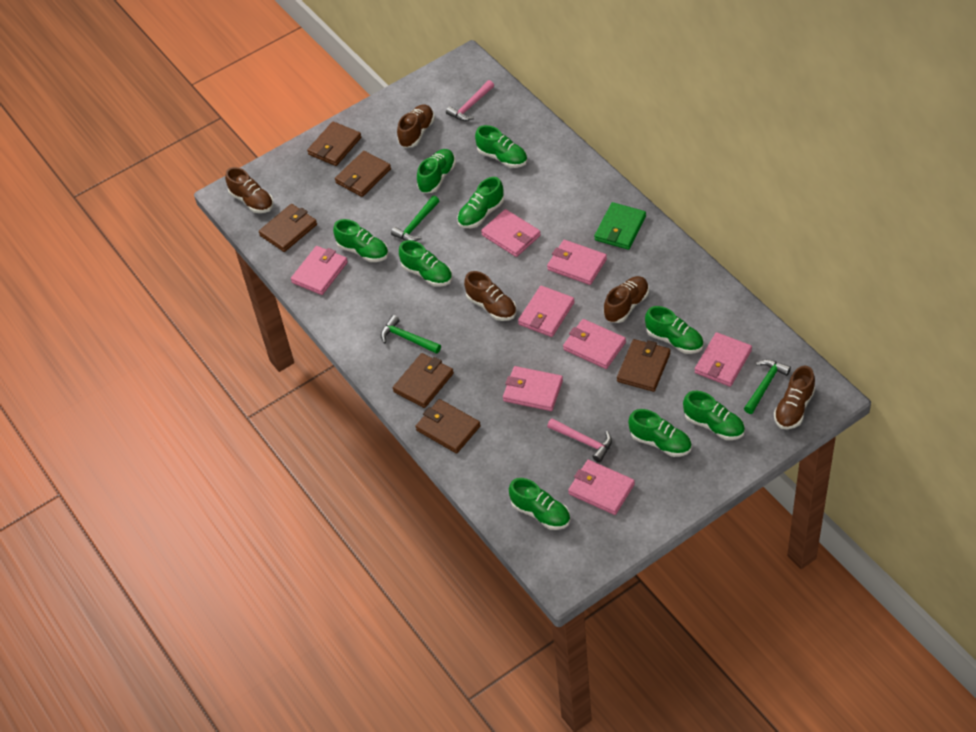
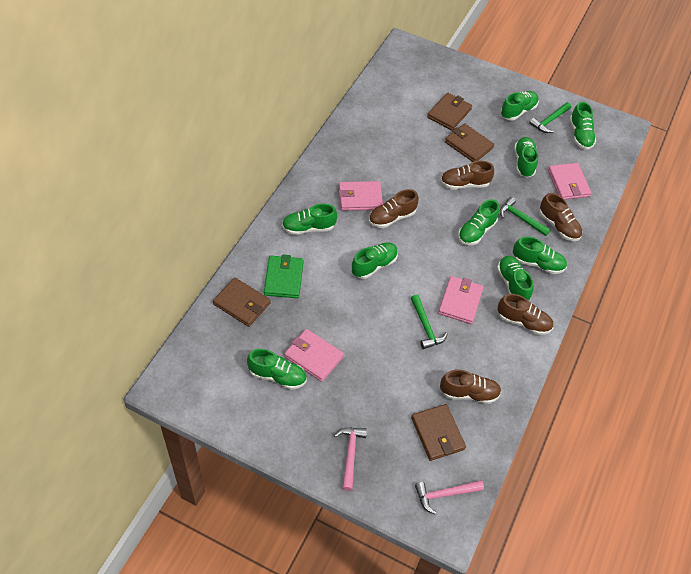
brown wallet: 6 -> 4
pink wallet: 8 -> 4

